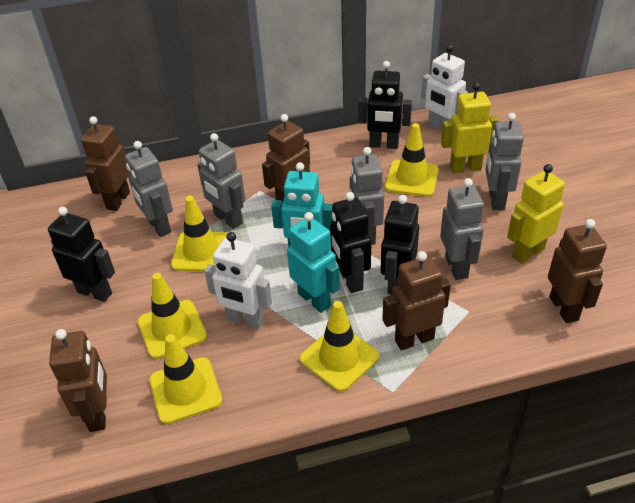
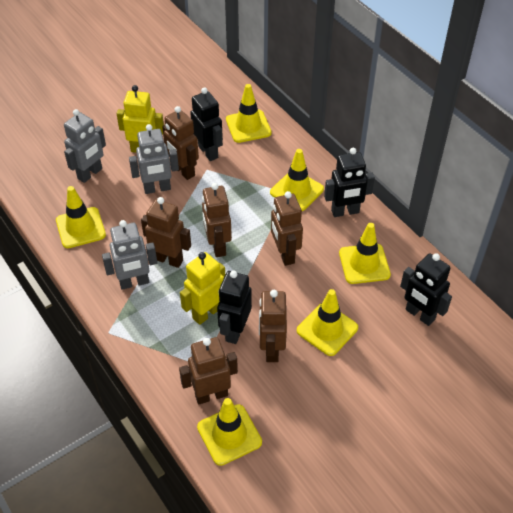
brown robot: 5 -> 6
grey robot: 5 -> 3
turquoise robot: 2 -> 0
white robot: 2 -> 0
yellow traffic cone: 5 -> 6

